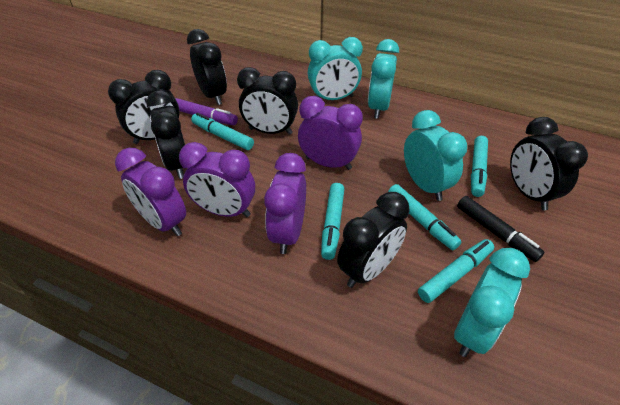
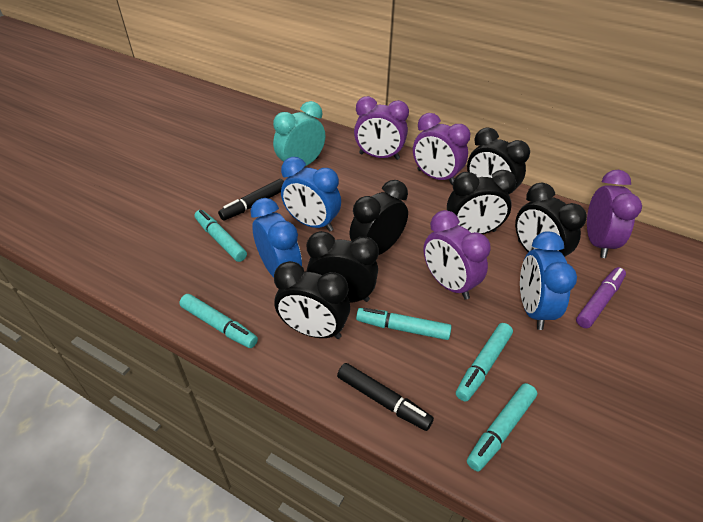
black marker: 1 -> 2
blue clock: 0 -> 3
turquoise clock: 4 -> 1

